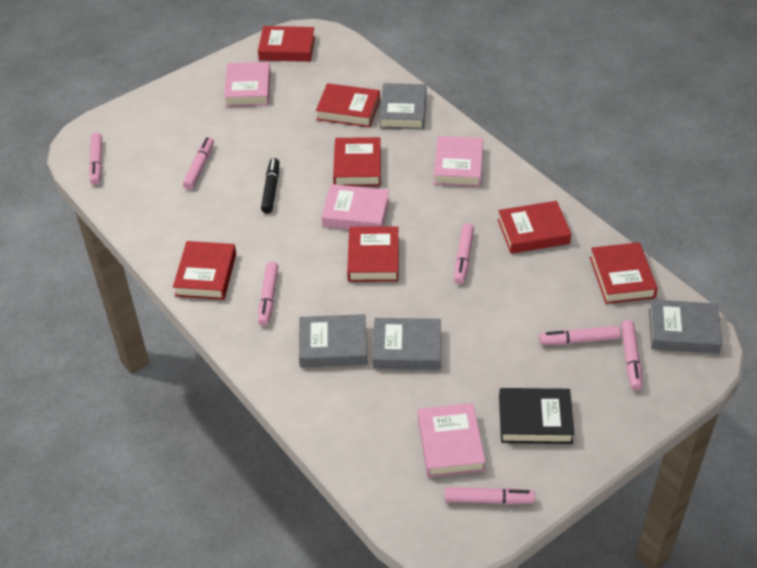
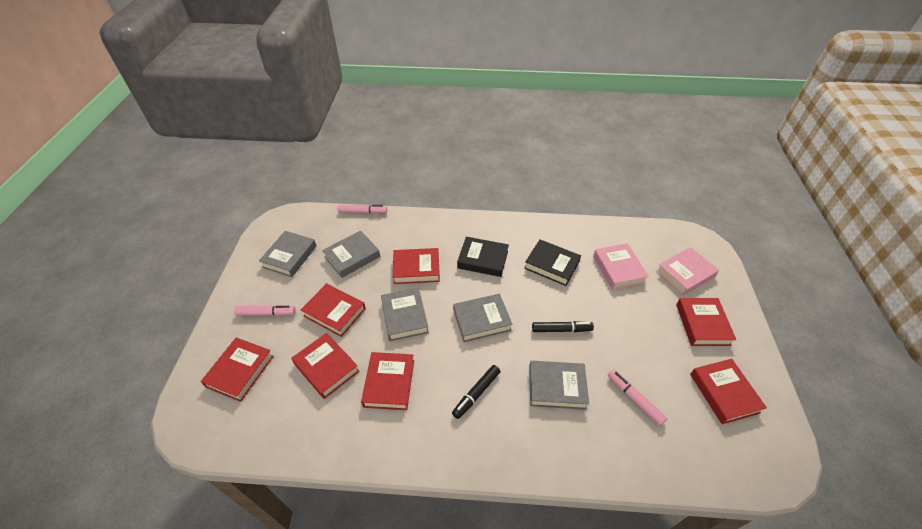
black book: 1 -> 2
black marker: 1 -> 2
grey book: 4 -> 5
pink book: 4 -> 2
pink marker: 7 -> 3

